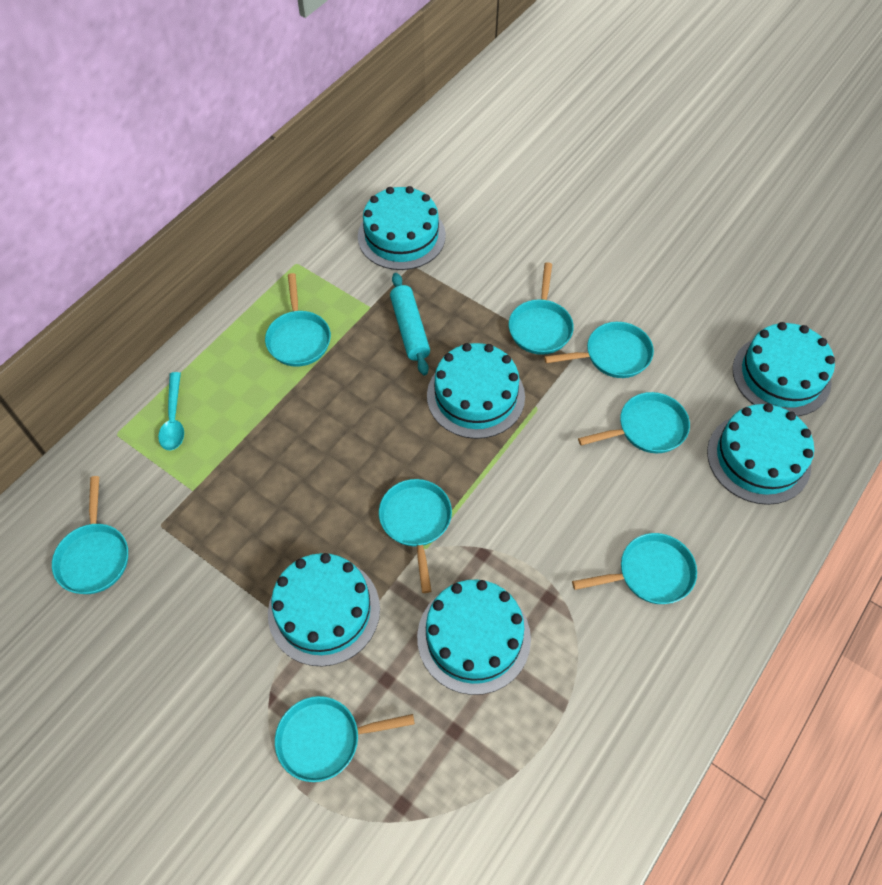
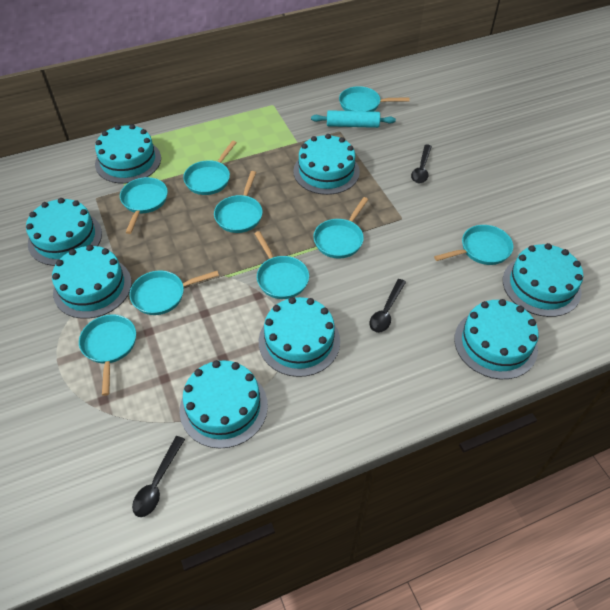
black spoon: 0 -> 3
turquoise cake: 6 -> 8
turquoise pan: 8 -> 9
turquoise spoon: 1 -> 0

